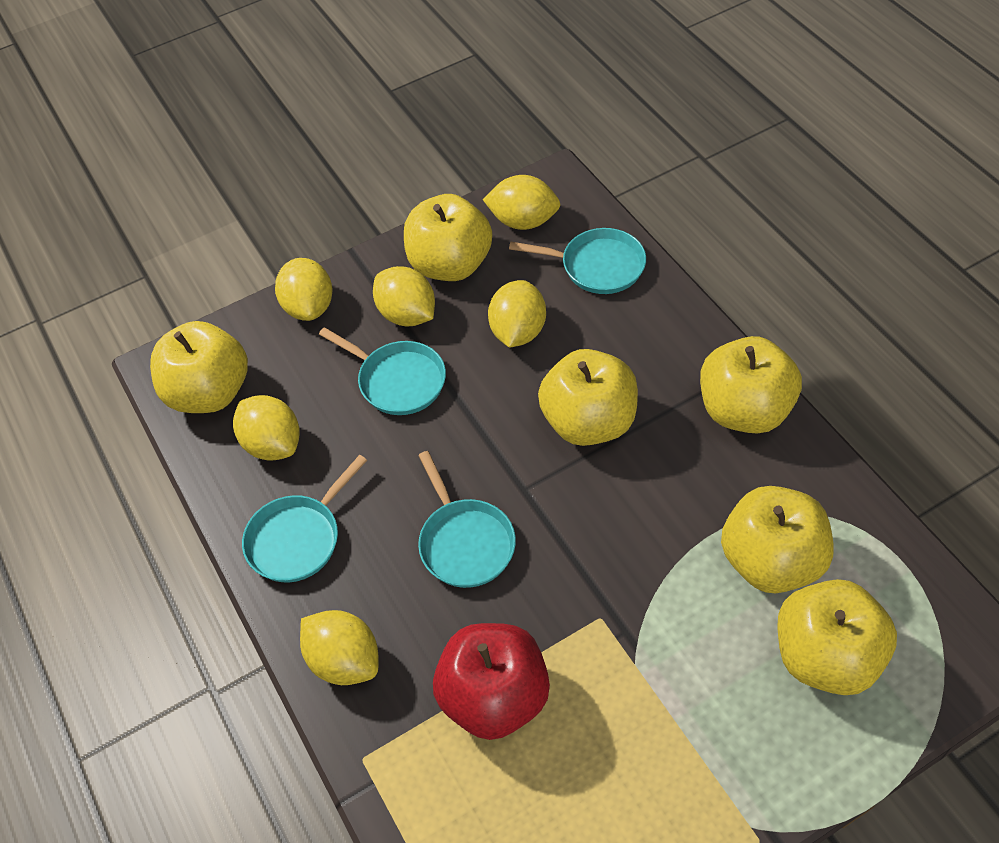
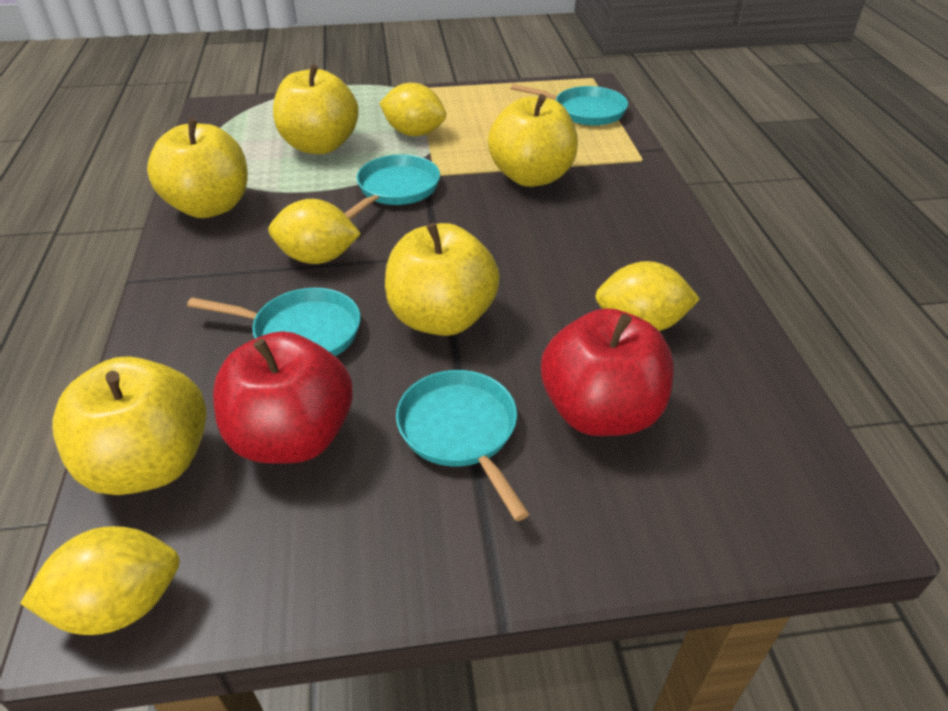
red apple: 1 -> 2
yellow apple: 6 -> 5
yellow lemon: 6 -> 4

